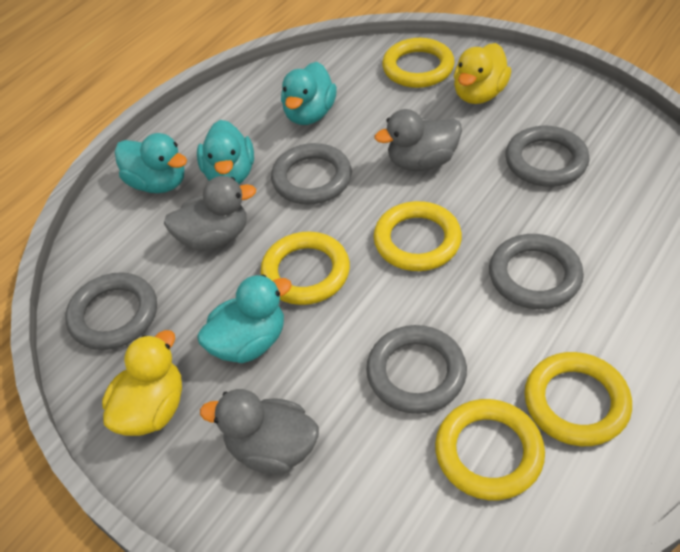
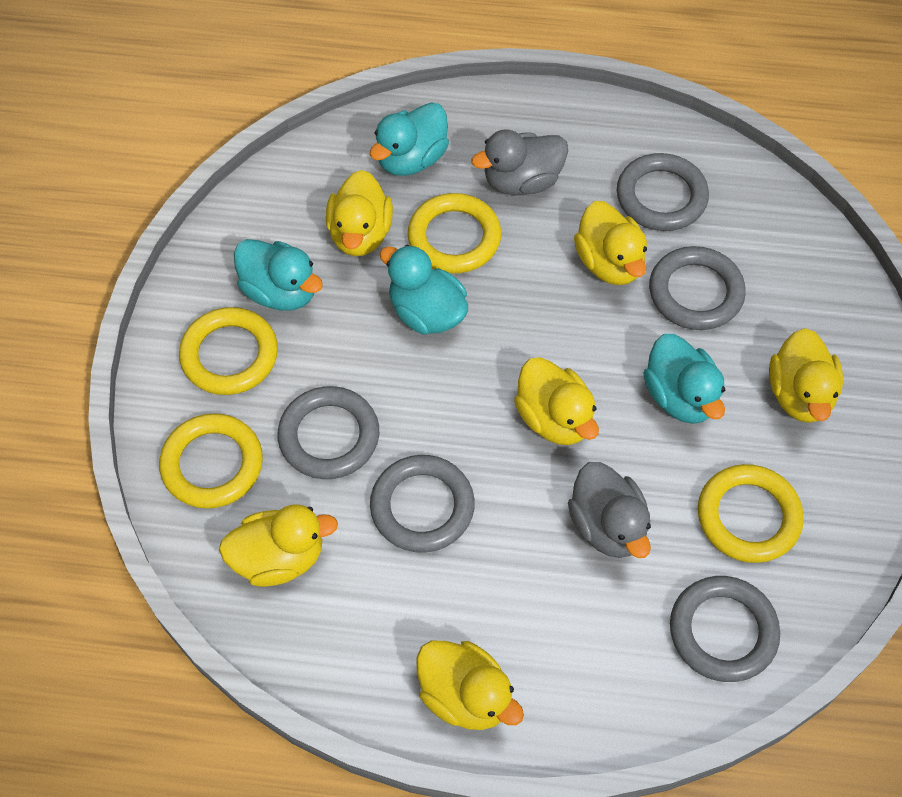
grey duck: 3 -> 2
yellow duck: 2 -> 6
yellow ring: 5 -> 4

